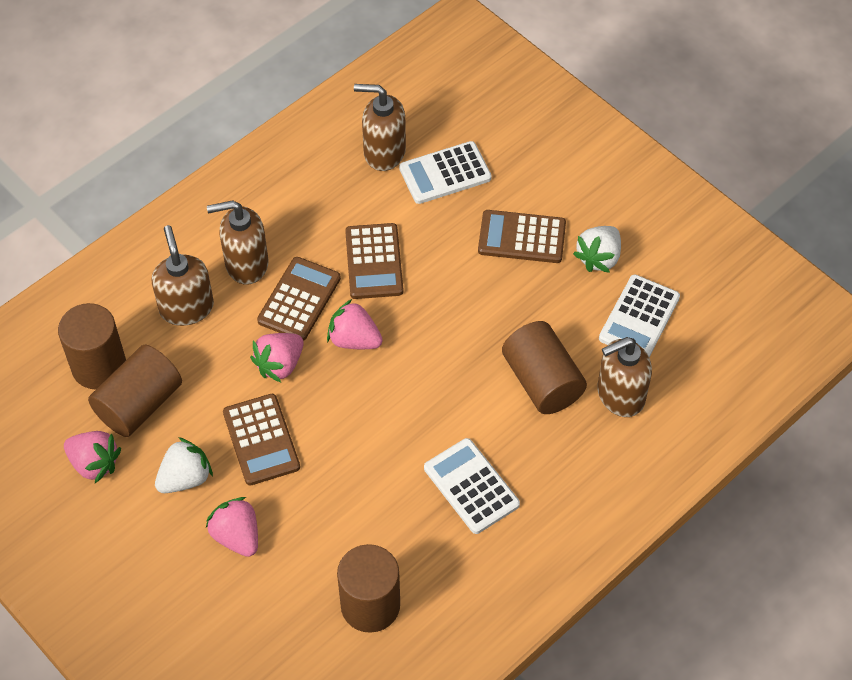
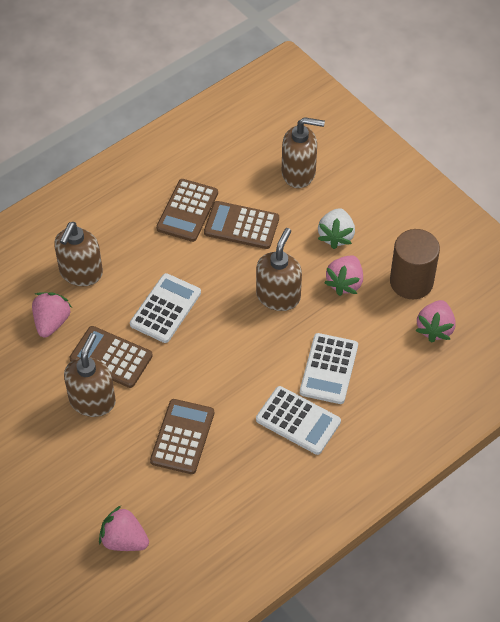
brown cylinder: 4 -> 1
white strawberry: 2 -> 1

